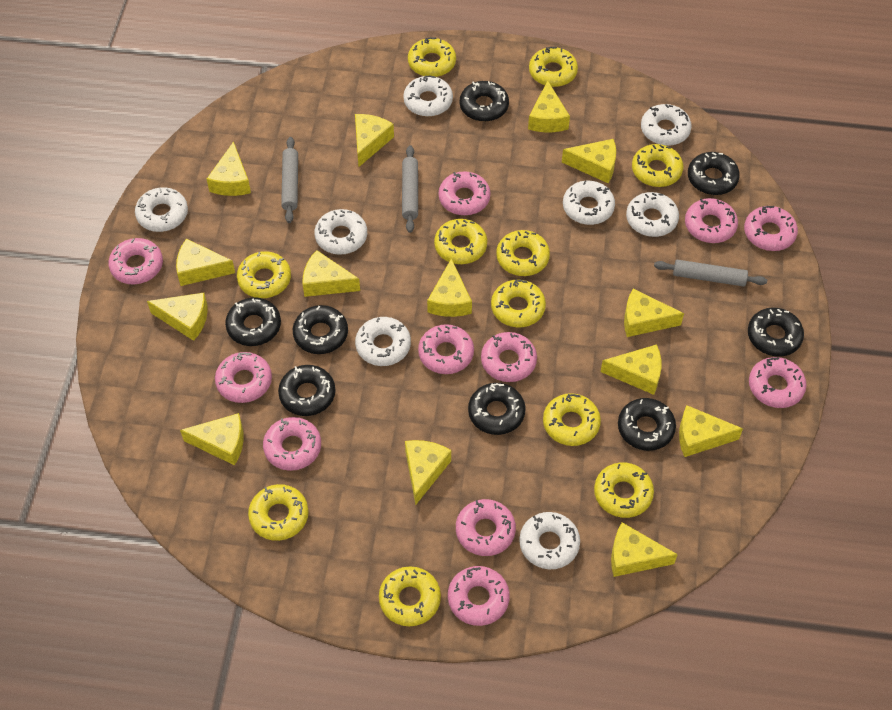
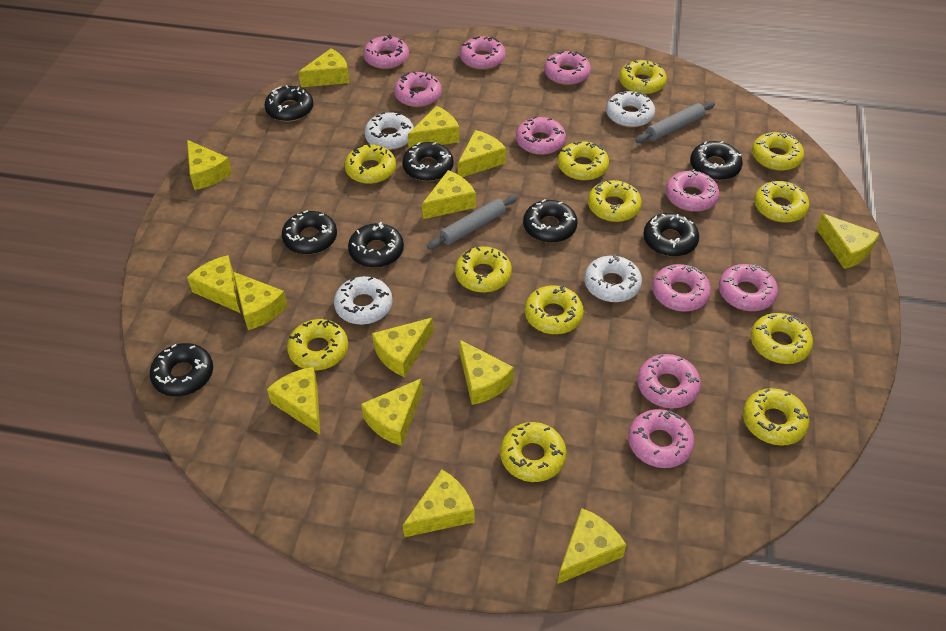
grey rolling pin: 3 -> 2
pink donut: 11 -> 10
white donut: 8 -> 4
yellow donut: 11 -> 12

